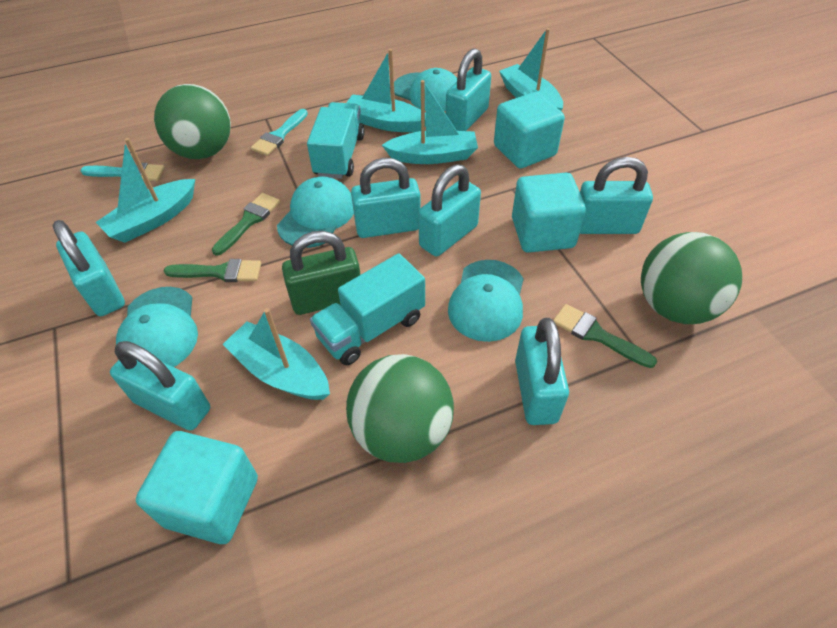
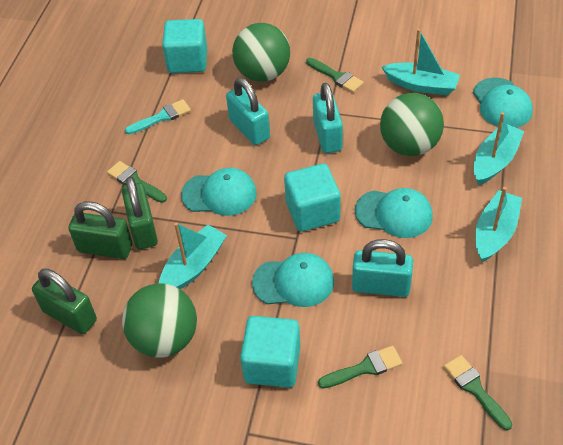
green brush: 3 -> 4
green padlock: 1 -> 3
turquoise boat: 5 -> 4
turquoise brush: 2 -> 1
turquoise padlock: 7 -> 3
turquoise truck: 2 -> 0

